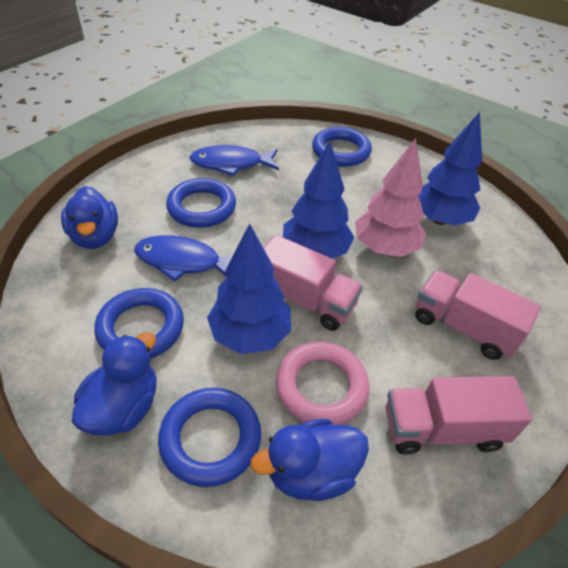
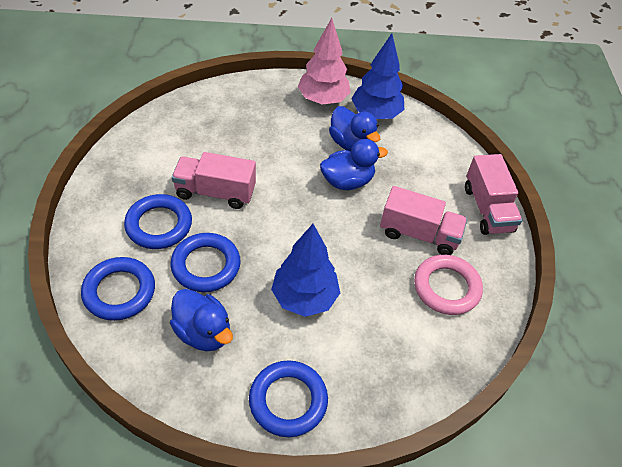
blue fish: 2 -> 0
blue tree: 3 -> 2

